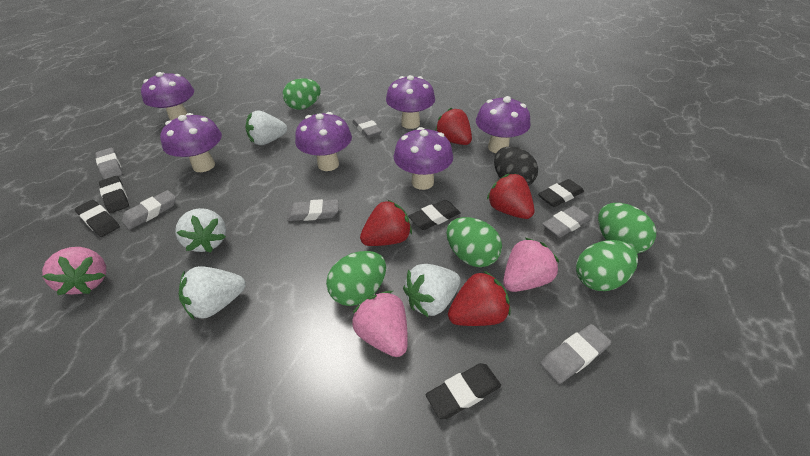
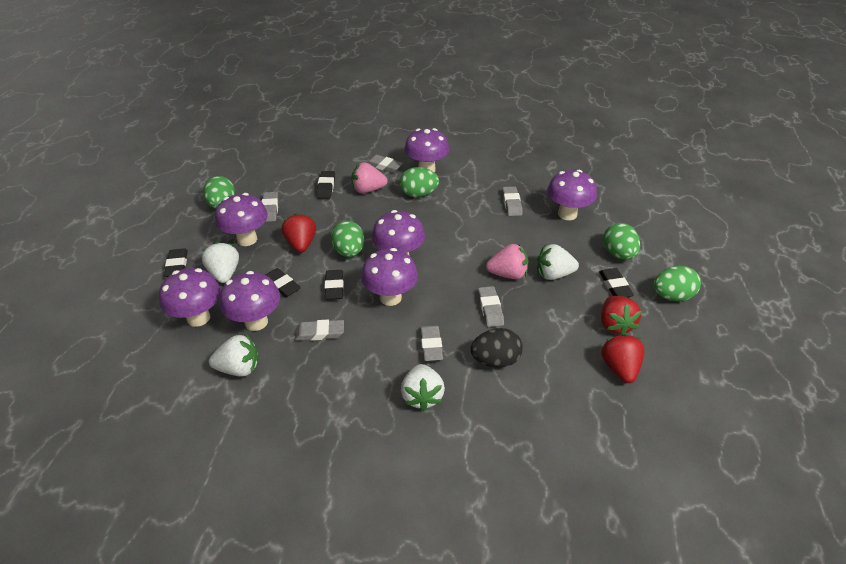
pink strawberry: 3 -> 2
purple mushroom: 6 -> 7
red strawberry: 4 -> 3

